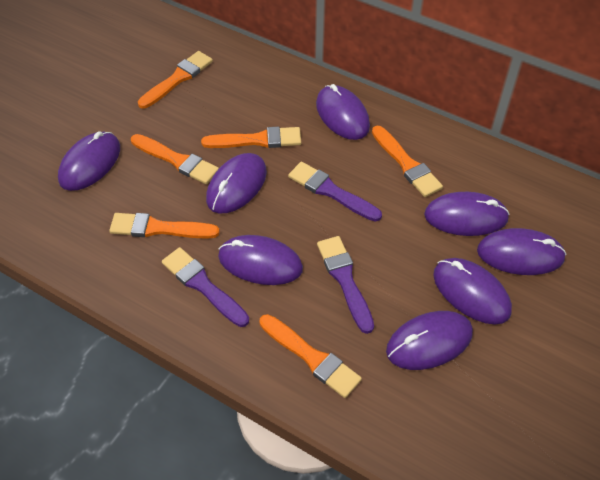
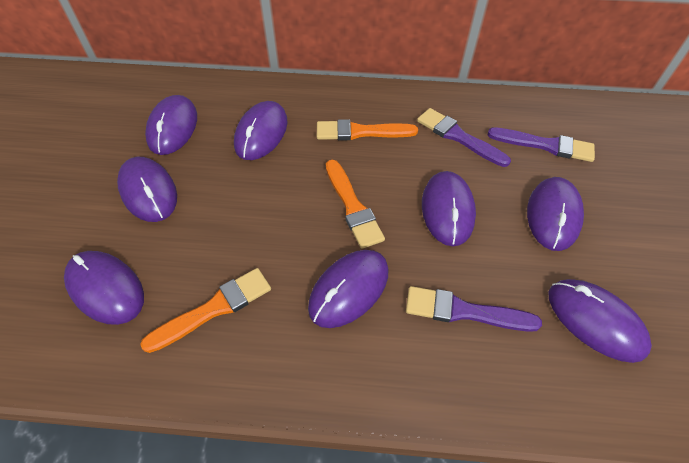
orange brush: 6 -> 3

